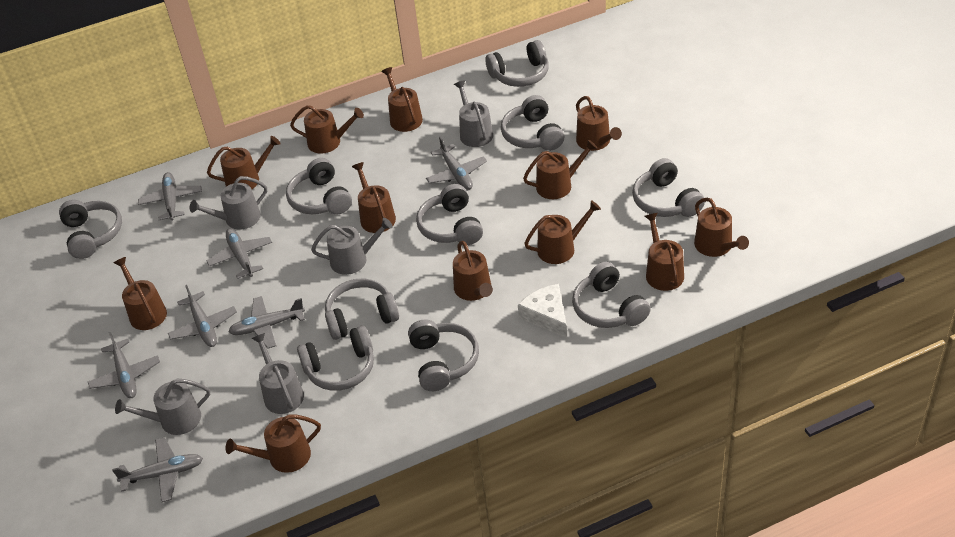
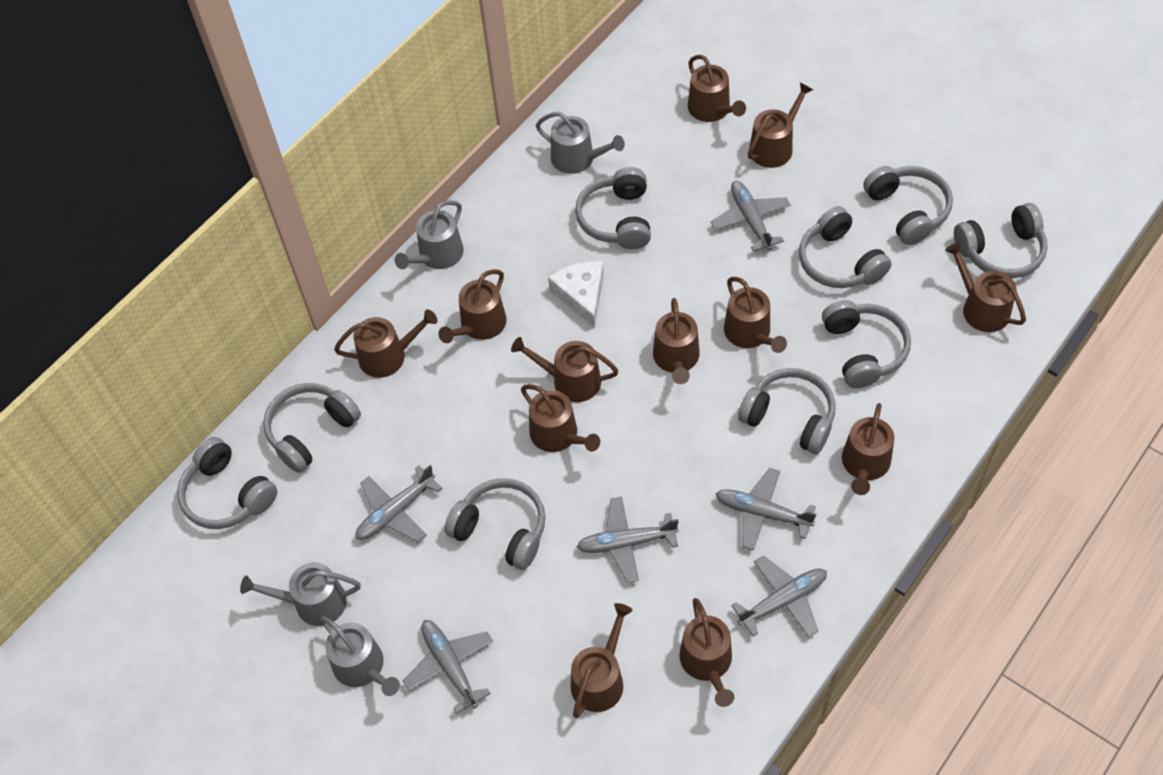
grey headphones: 10 -> 9
grey plane: 7 -> 6
grey watering can: 5 -> 4

